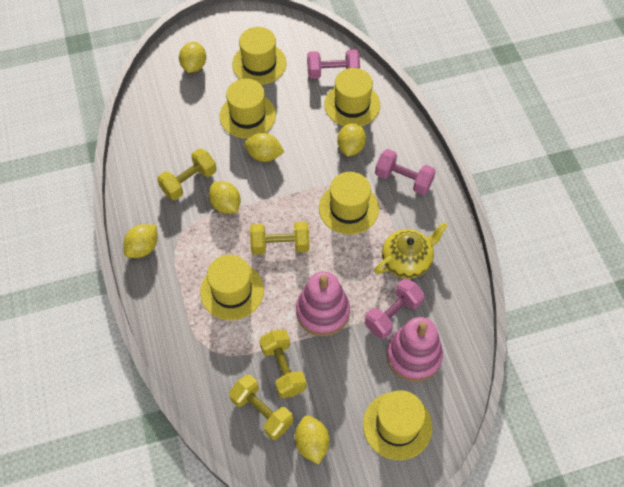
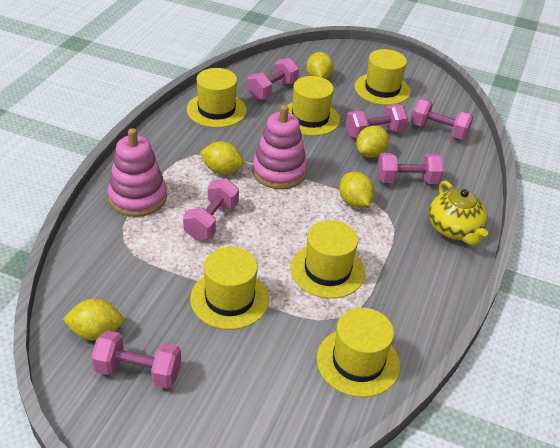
pink dumbbell: 3 -> 6
yellow dumbbell: 4 -> 0
yellow lemon: 6 -> 5

